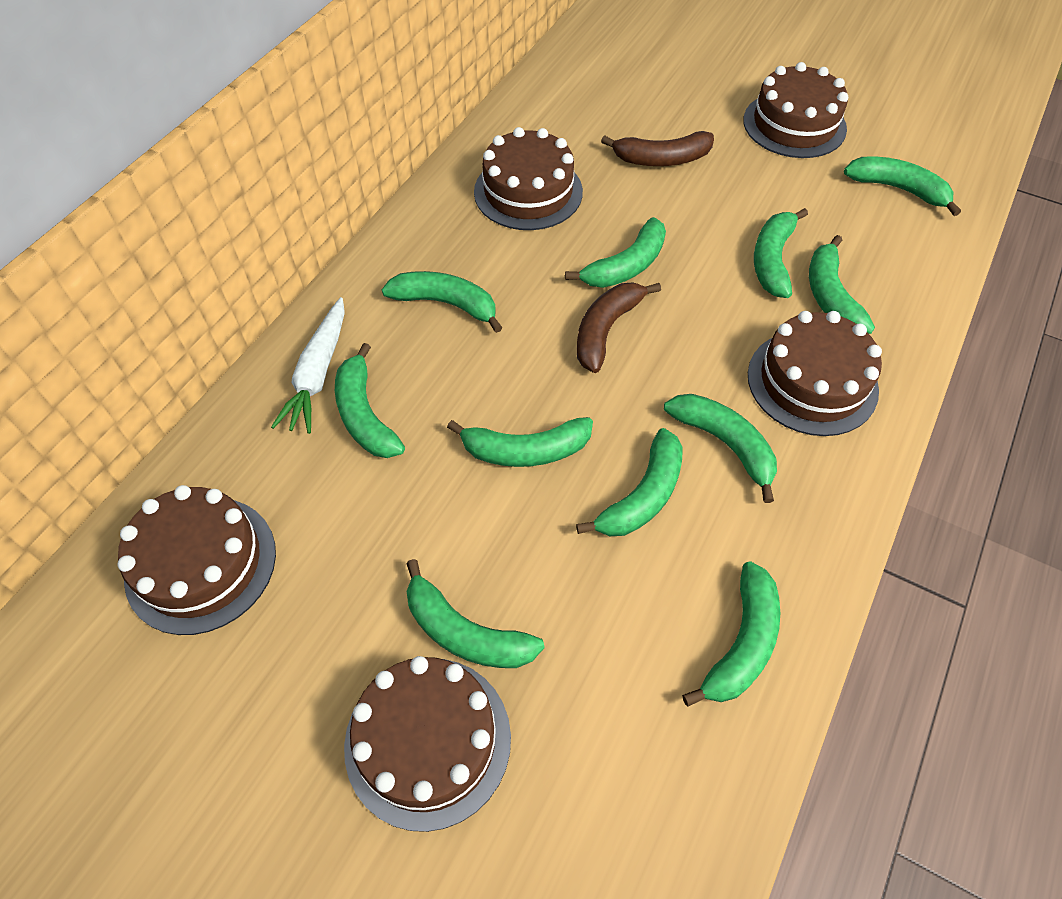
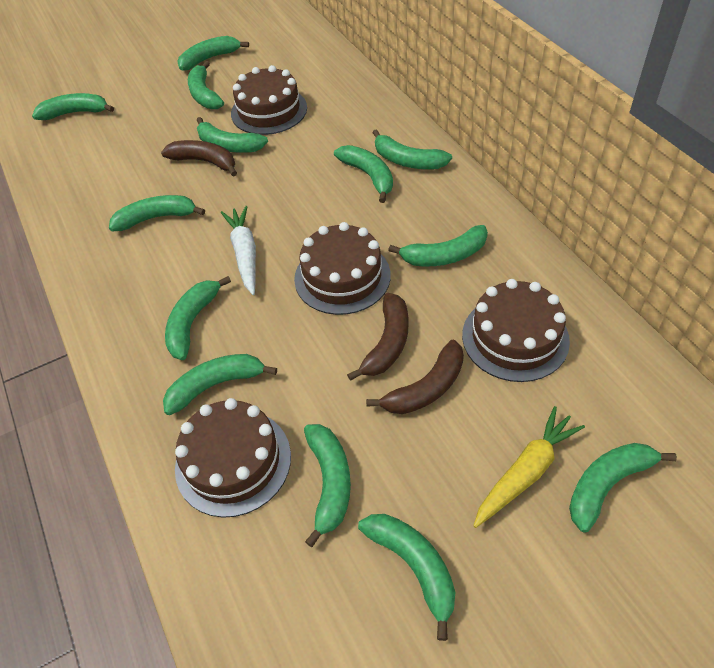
brown banana: 2 -> 3
brown cake: 5 -> 4
green banana: 11 -> 13
yellow carrot: 0 -> 1

